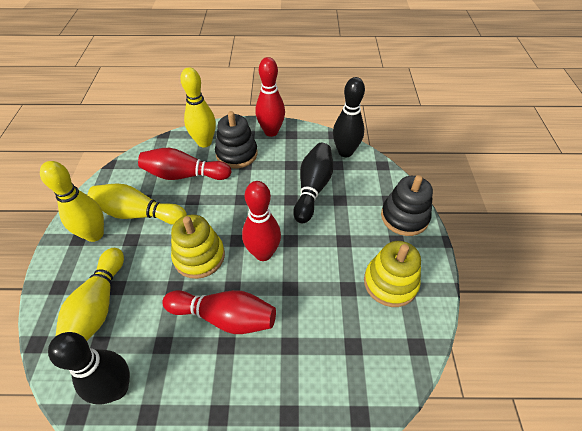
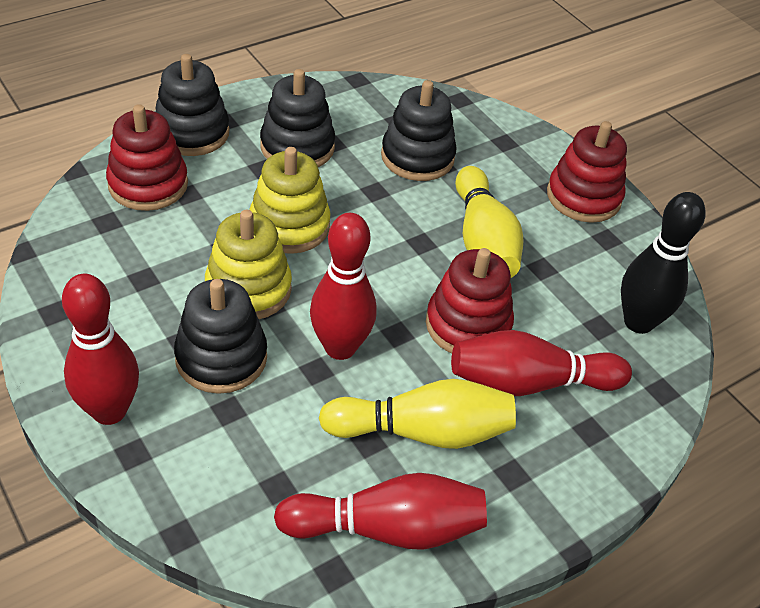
black bowling pin: 3 -> 1
black stacking toy: 2 -> 4
red stacking toy: 0 -> 3
yellow bowling pin: 4 -> 2

